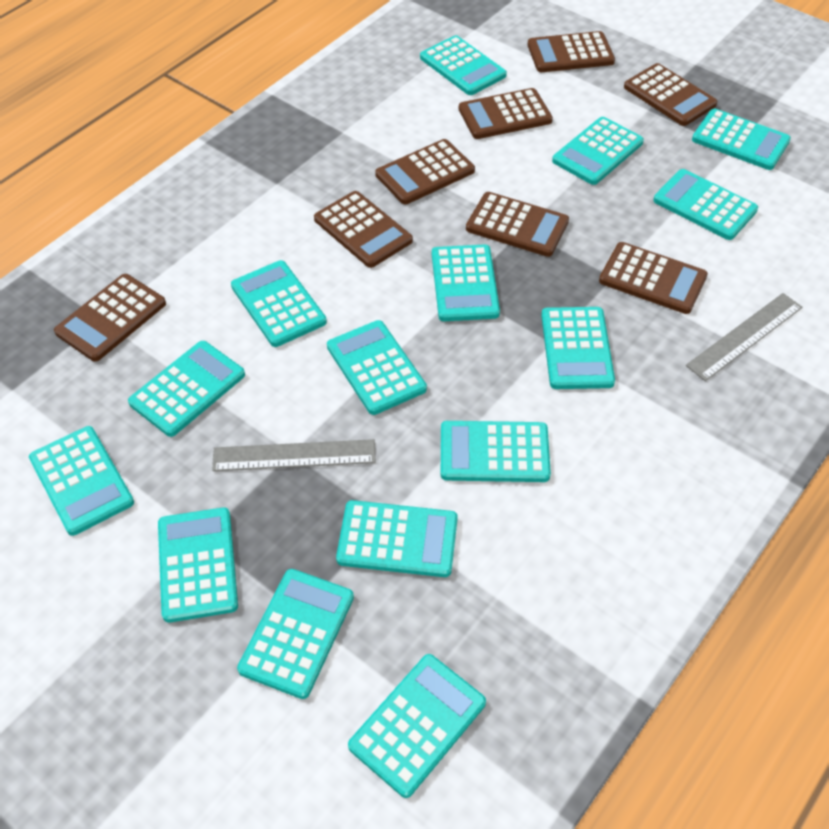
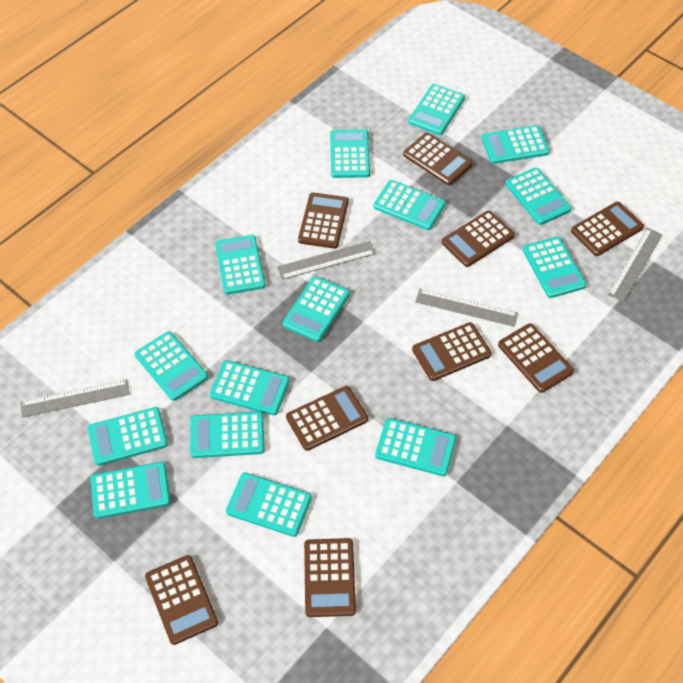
brown calculator: 8 -> 9
grey ruler: 2 -> 4

